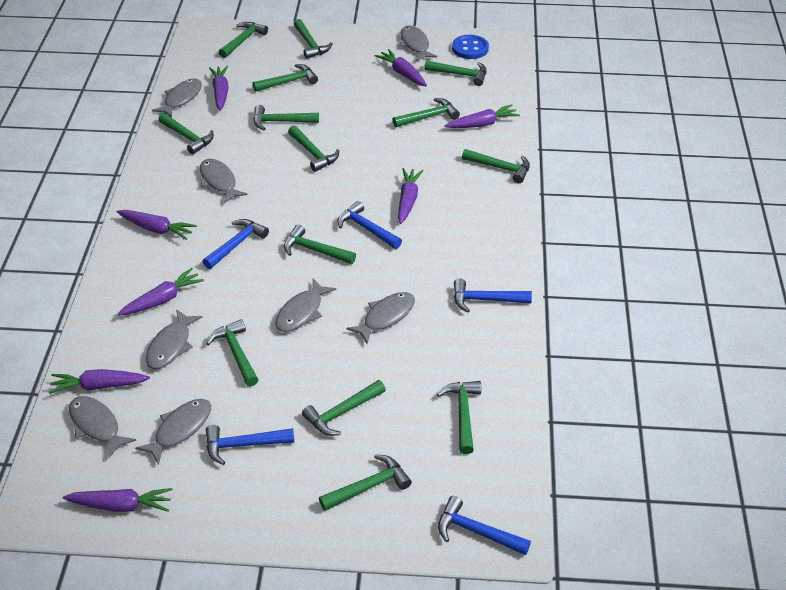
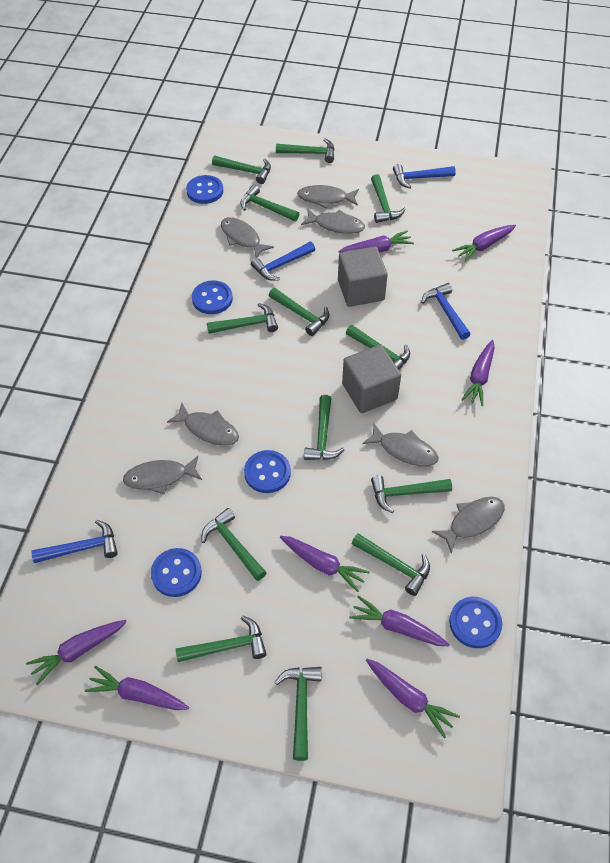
blue button: 1 -> 5
blue hammer: 5 -> 4
green hammer: 14 -> 13
grey cube: 0 -> 2
grey fish: 8 -> 7

